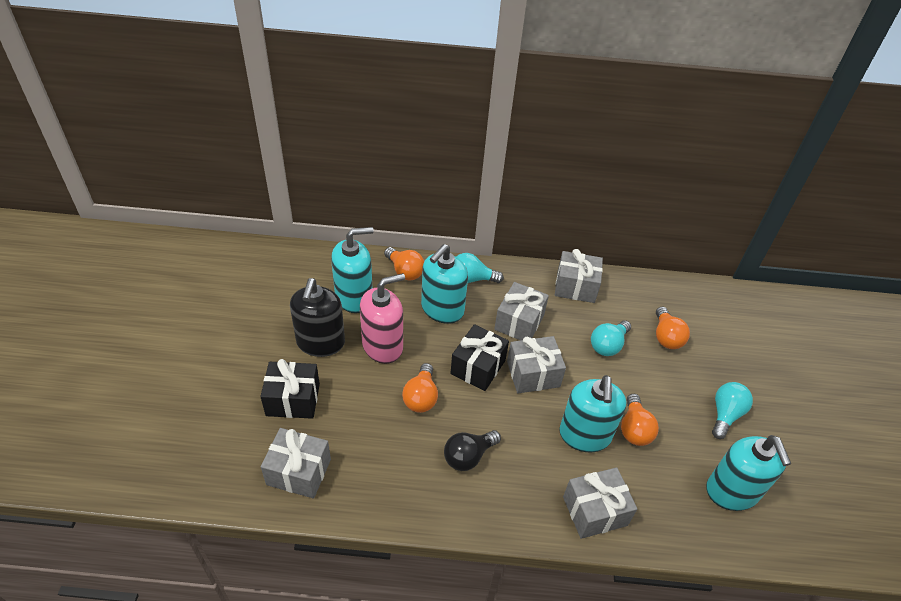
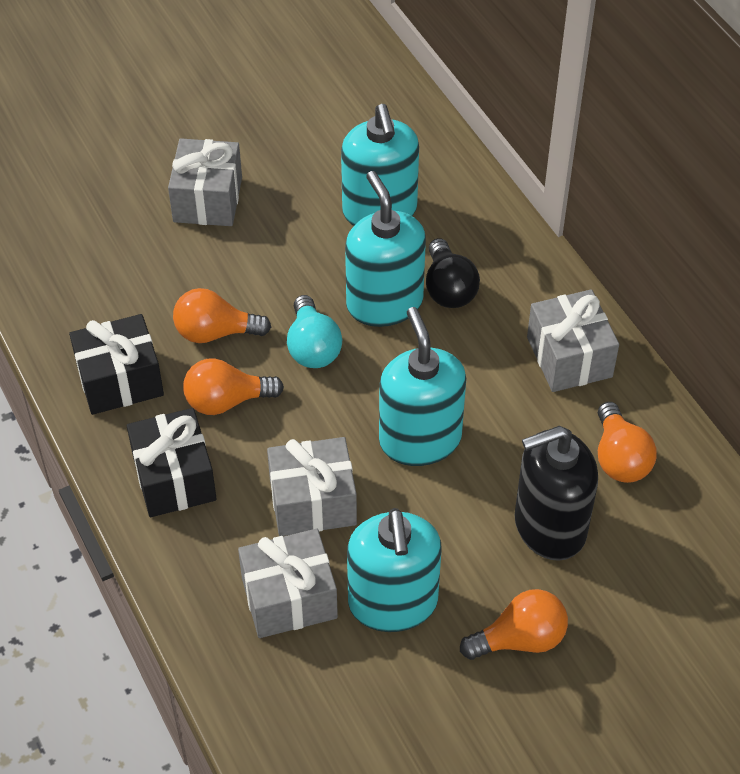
grey gift: 5 -> 4
pink soap dispenser: 1 -> 0
turquoise light bulb: 3 -> 1

